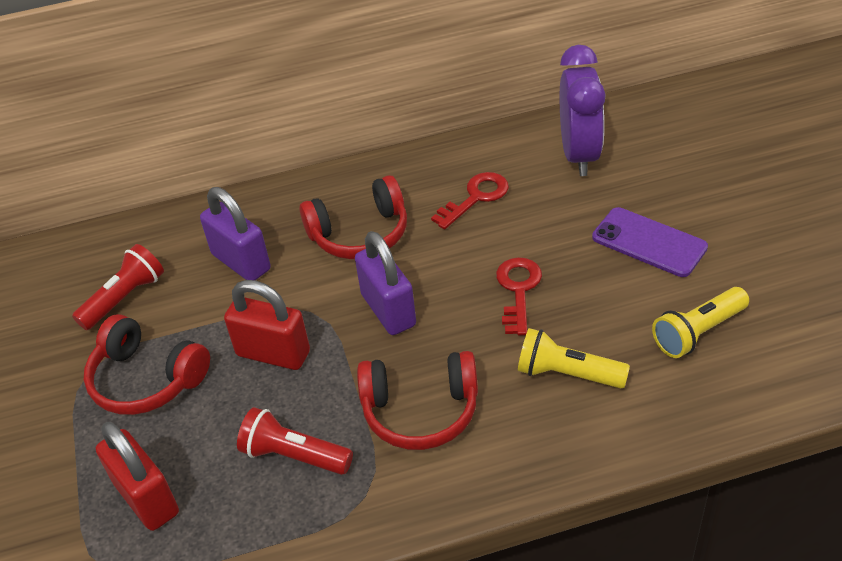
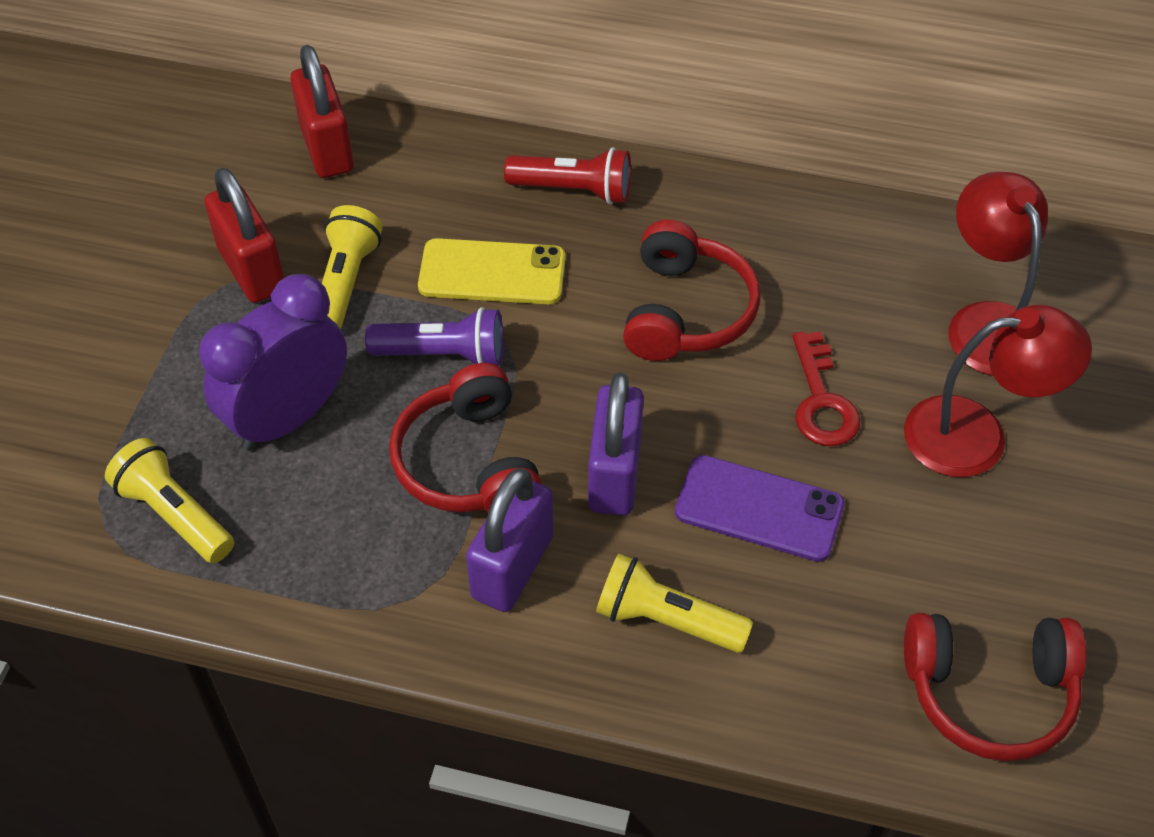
purple flashlight: 0 -> 1
red flashlight: 2 -> 1
red key: 2 -> 1
red lamp: 0 -> 2
yellow flashlight: 2 -> 3
yellow phone: 0 -> 1

